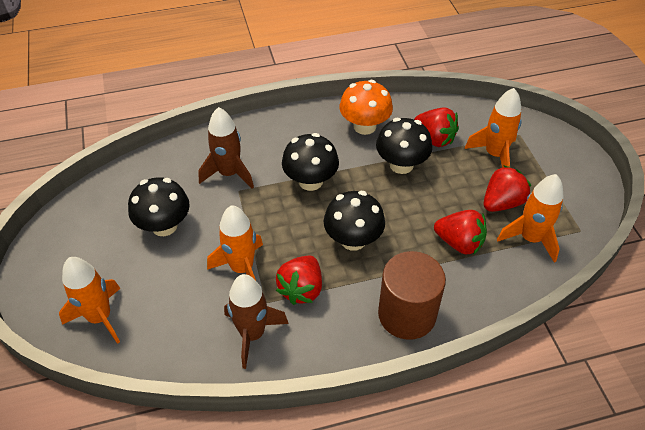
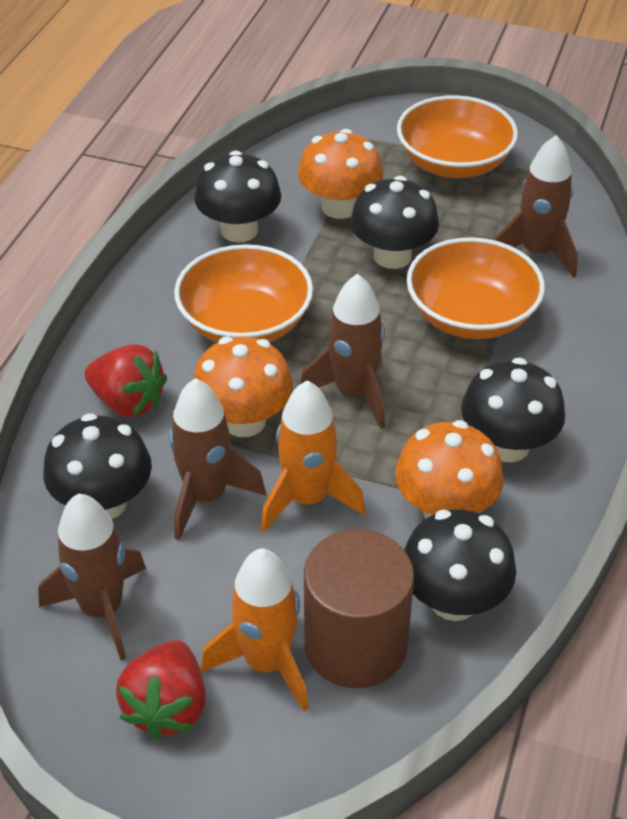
black mushroom: 4 -> 5
brown rocket: 2 -> 4
orange bowl: 0 -> 3
orange mushroom: 1 -> 3
orange rocket: 4 -> 2
red strawberry: 4 -> 2

